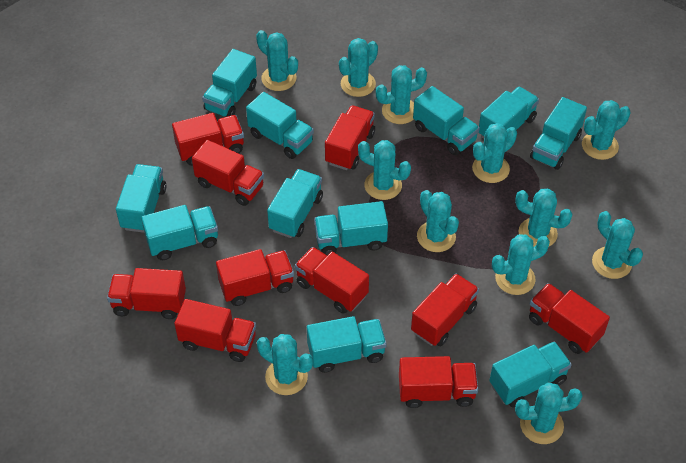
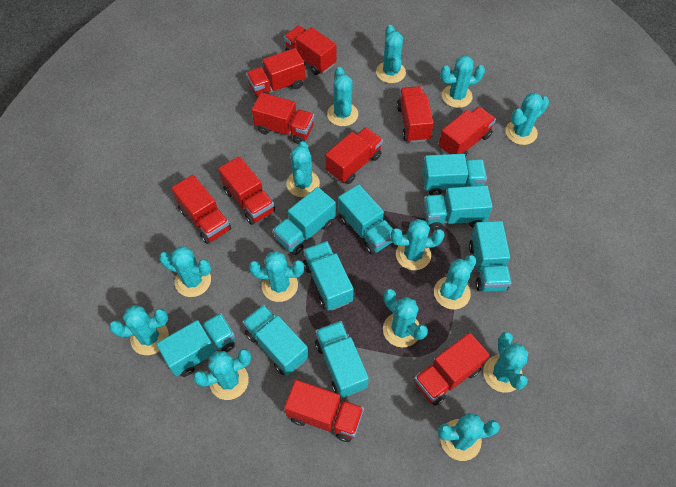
turquoise cactus: 12 -> 14
turquoise truck: 11 -> 9

